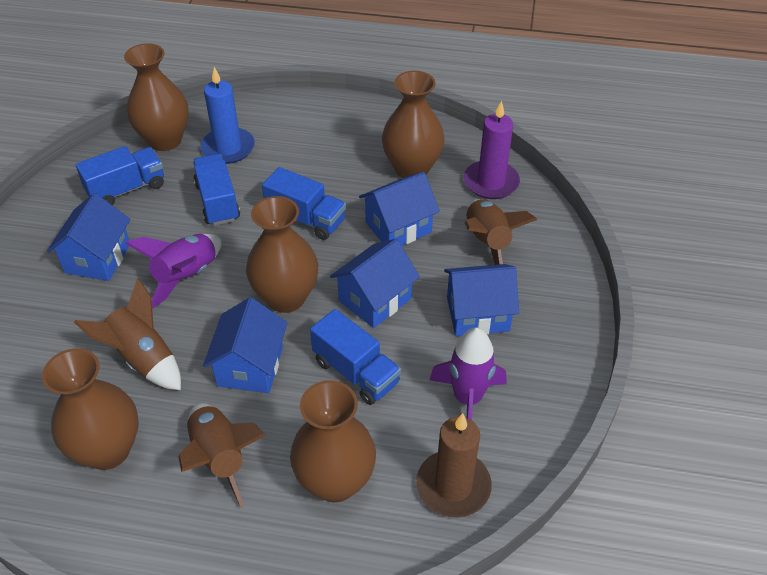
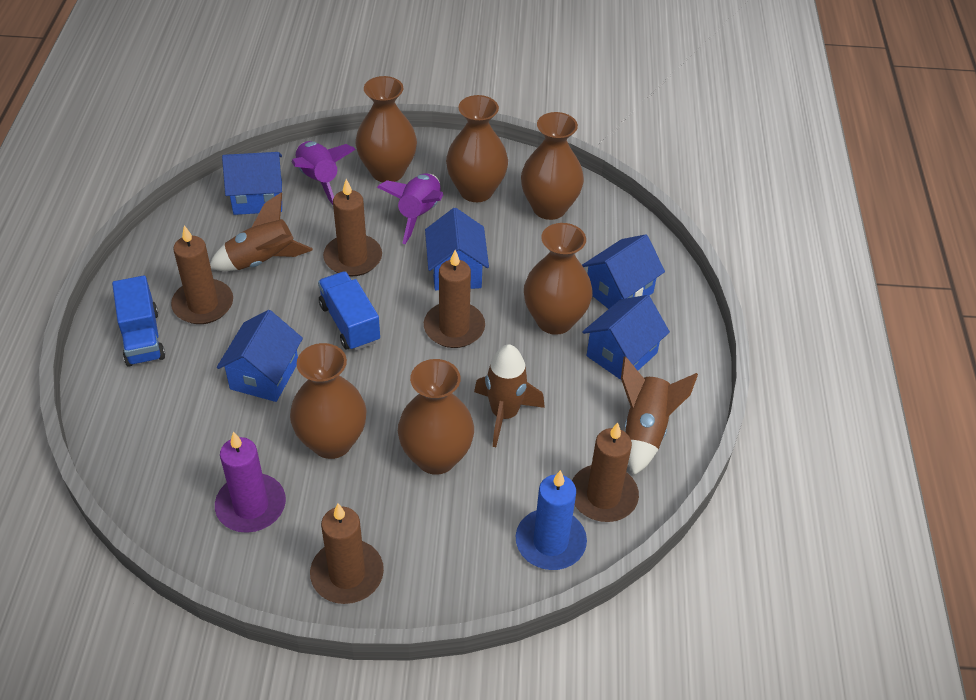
blue truck: 4 -> 2
brown candle: 1 -> 5
brown vase: 5 -> 6

